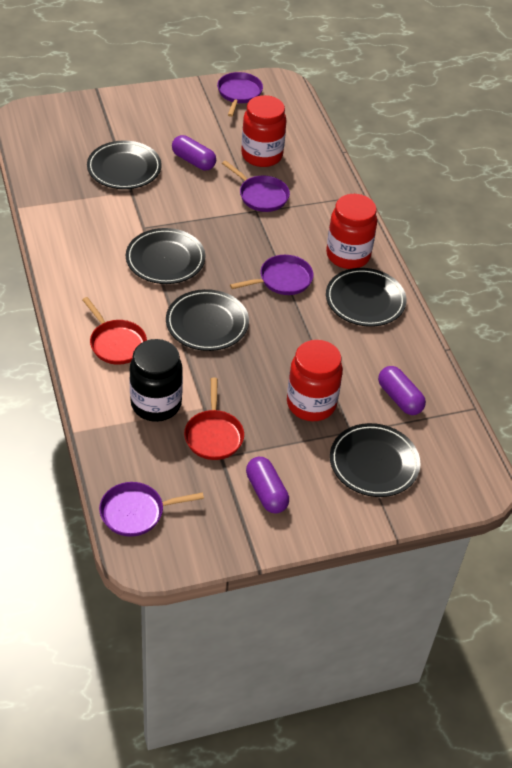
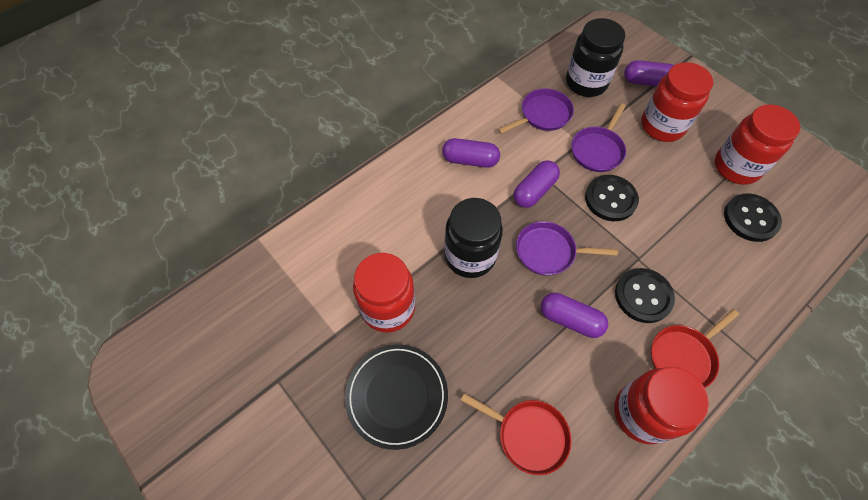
black button: 0 -> 3
black jar: 1 -> 2
black plate: 5 -> 1
purple capsule: 3 -> 4
purple pan: 4 -> 3
red jar: 3 -> 4

